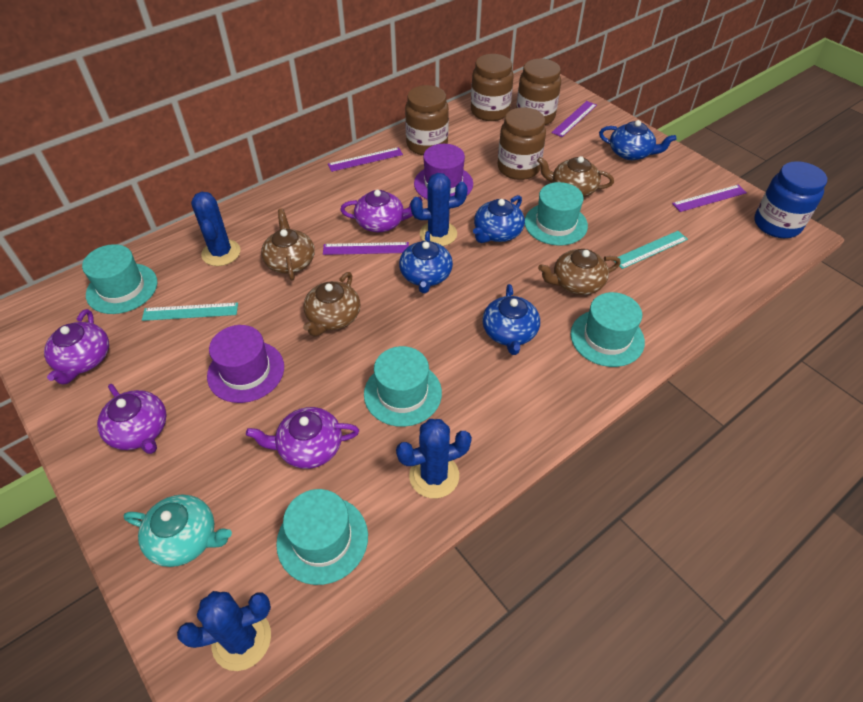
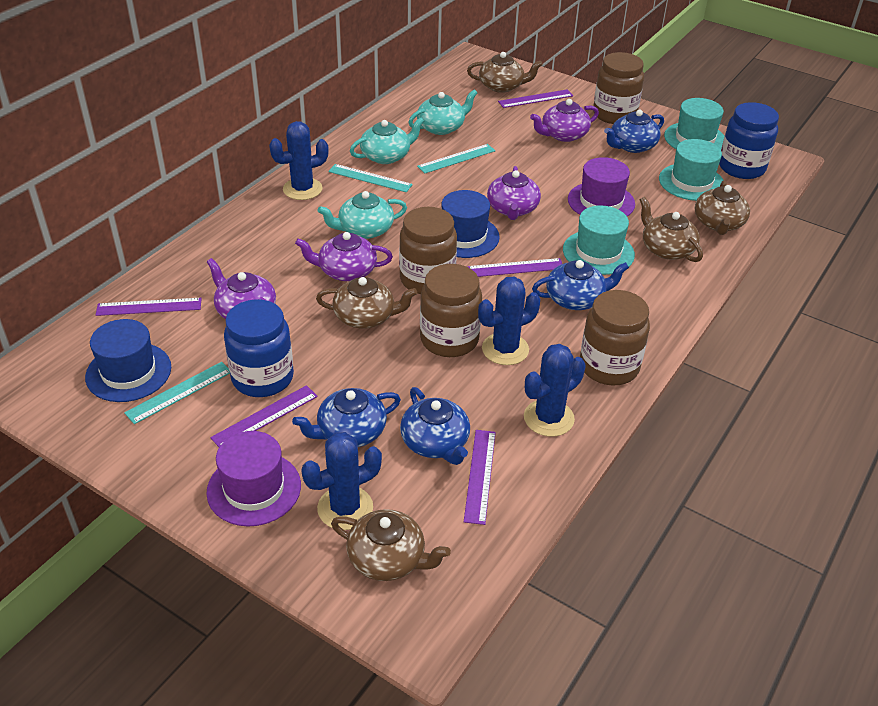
blue hat: 0 -> 2
blue jar: 1 -> 2
brown teapot: 4 -> 5
purple ruler: 4 -> 5
turquoise hat: 5 -> 3
turquoise ruler: 2 -> 3
turquoise teapot: 1 -> 3

